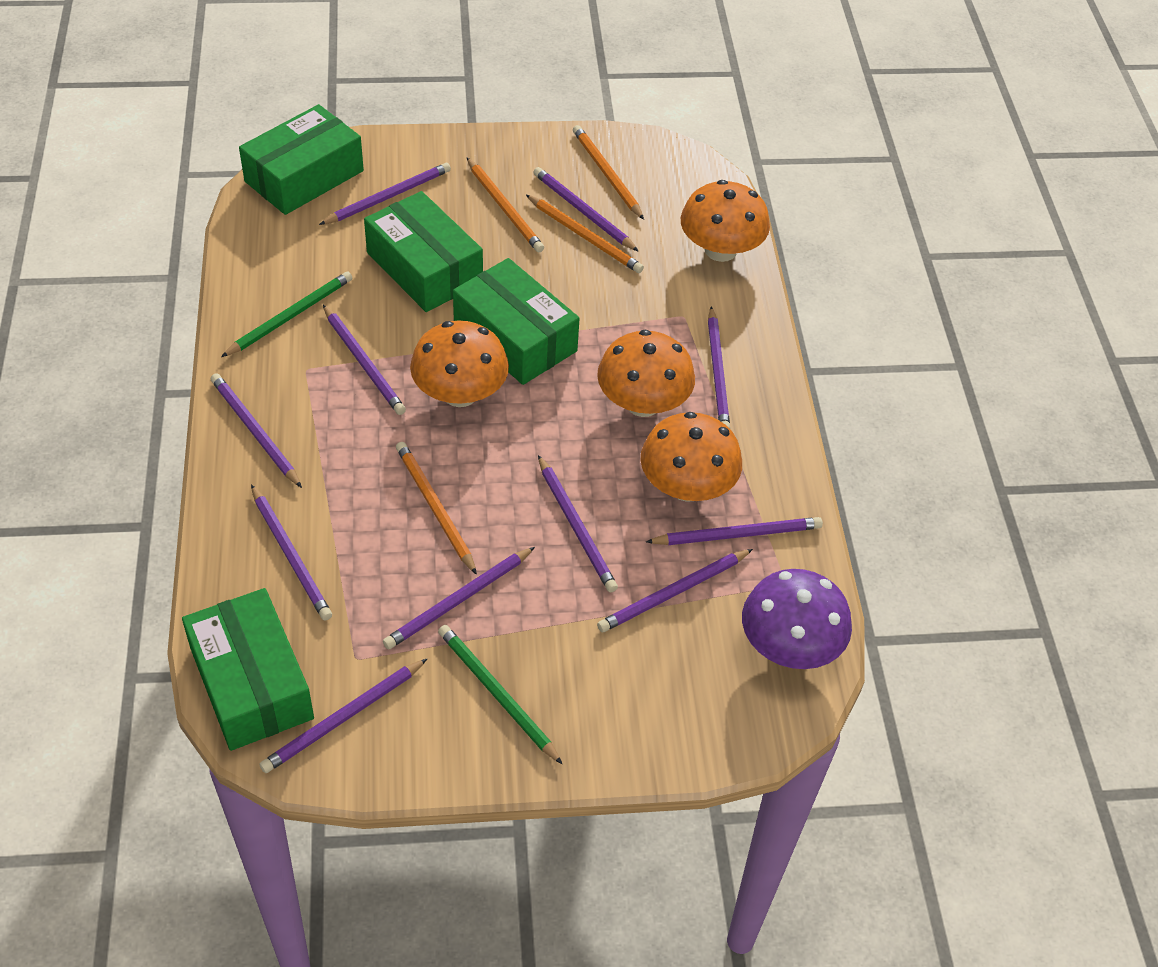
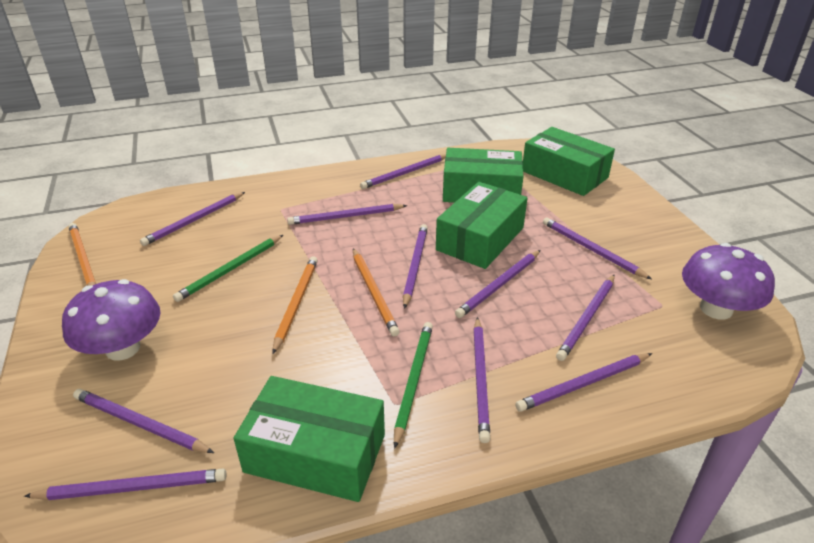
orange mushroom: 4 -> 0
orange pencil: 4 -> 3
purple mushroom: 1 -> 2

